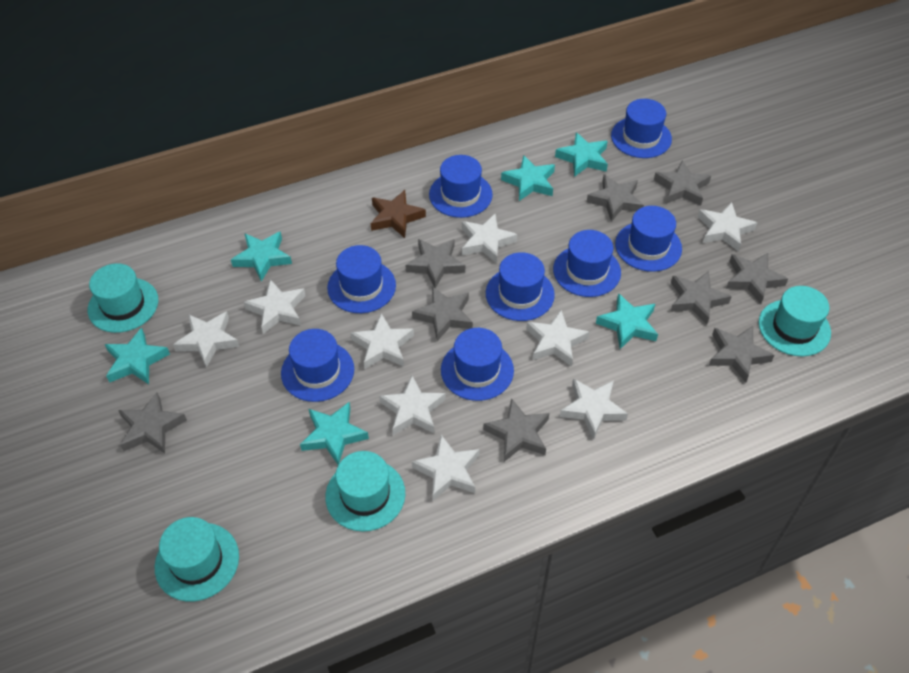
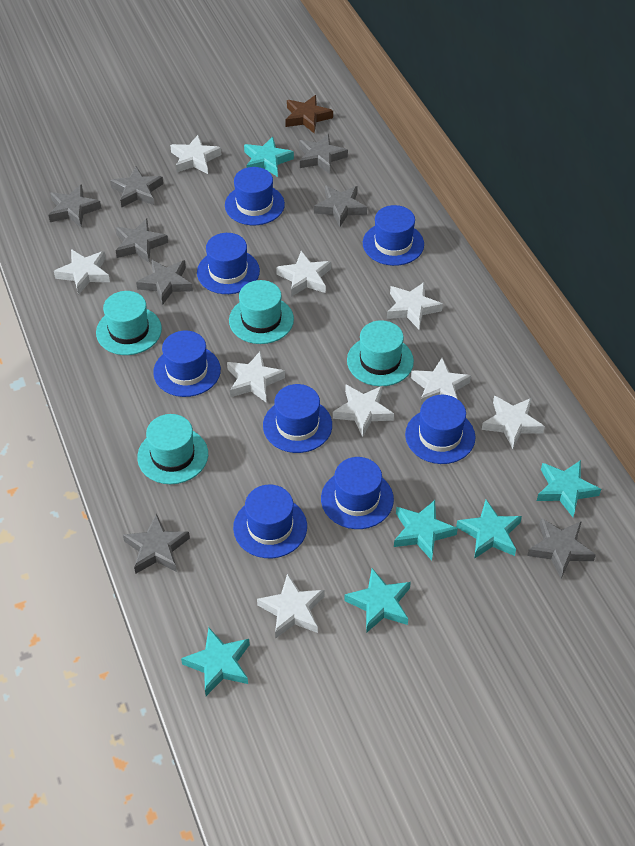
grey star: 9 -> 8

